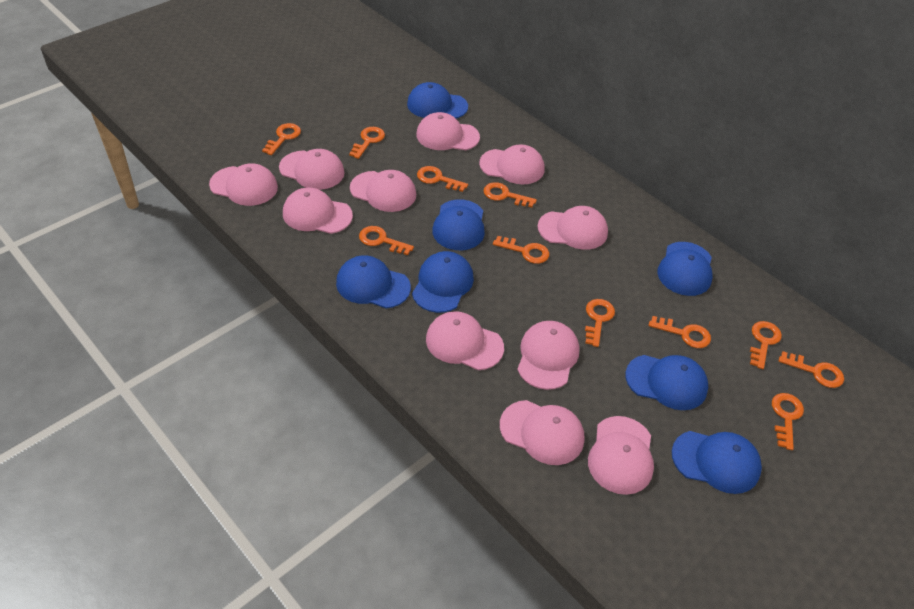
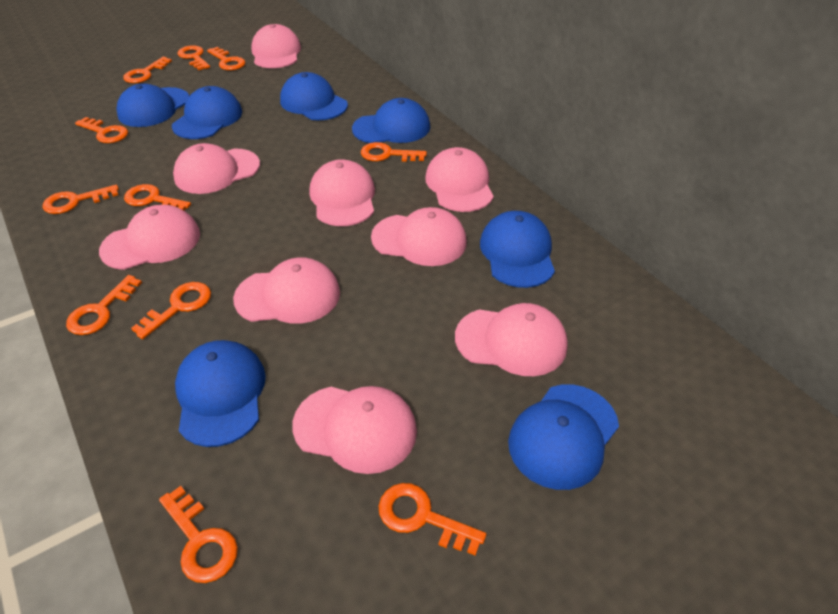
pink cap: 11 -> 9

